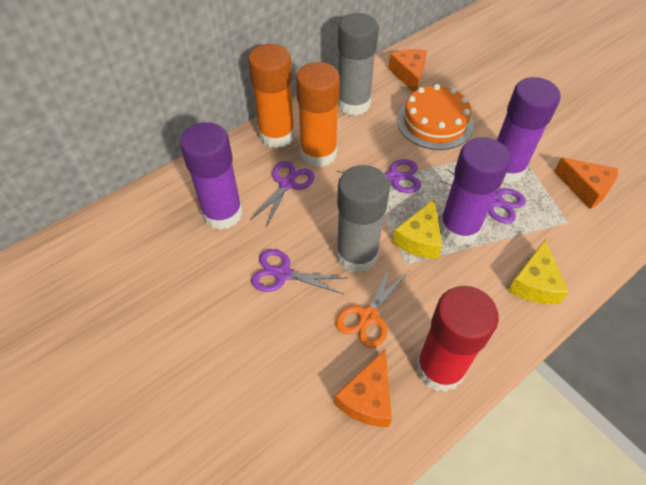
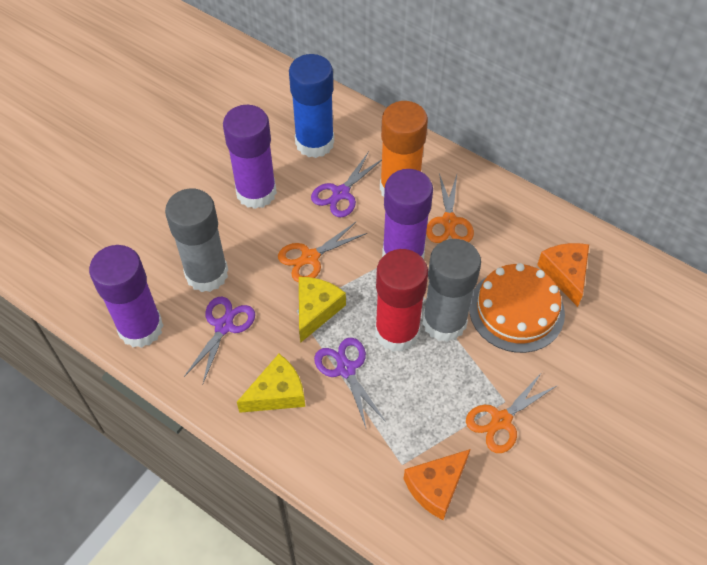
blue glue stick: 0 -> 1
orange cheese: 3 -> 2
orange glue stick: 2 -> 1
orange scissors: 1 -> 3
purple scissors: 4 -> 3

